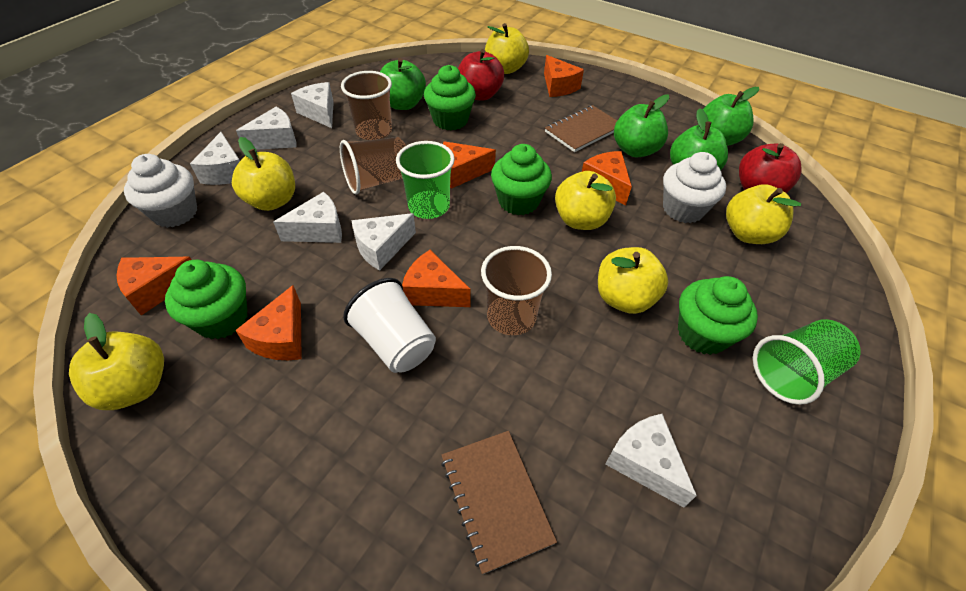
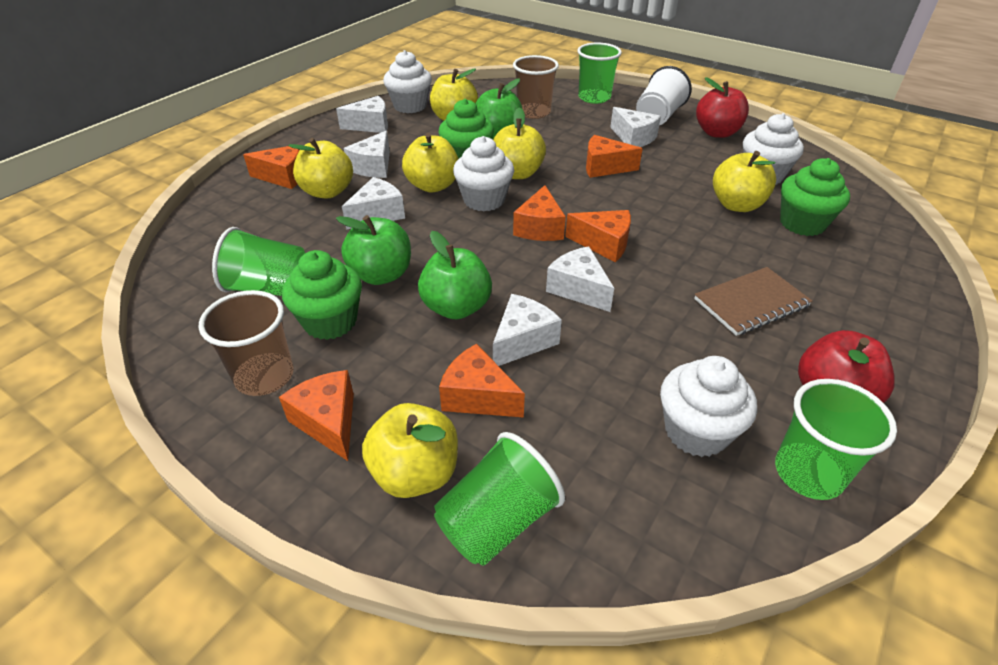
brown cup: 3 -> 2
brown notebook: 2 -> 1
green apple: 4 -> 3
green cup: 2 -> 4
green cupcake: 4 -> 3
white cupcake: 2 -> 4

